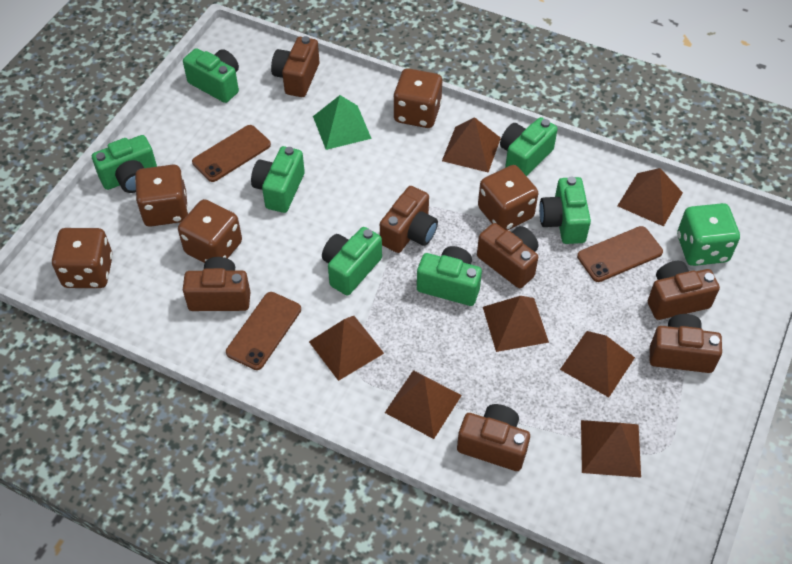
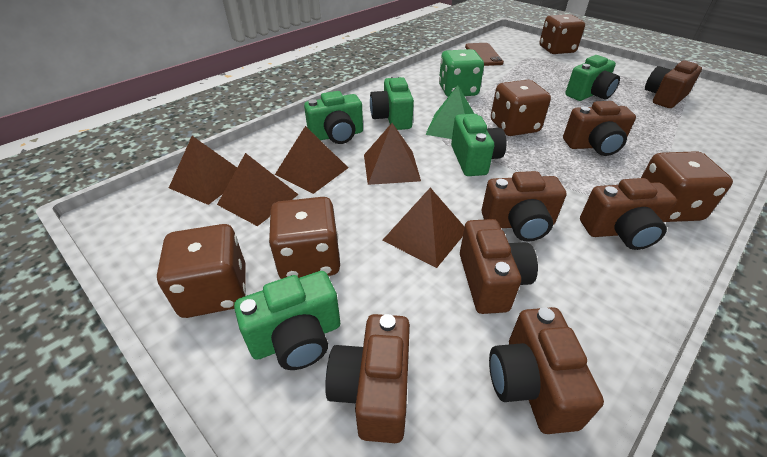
brown phone: 3 -> 1
brown pyramid: 7 -> 5
green camera: 7 -> 5

